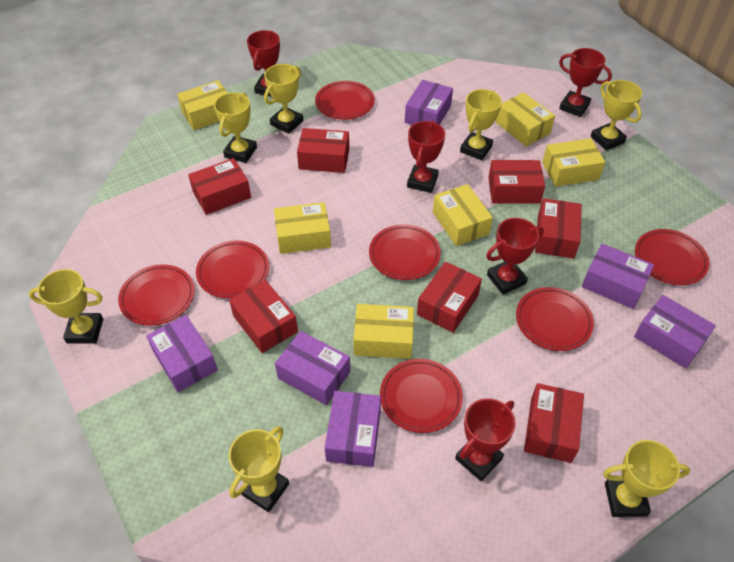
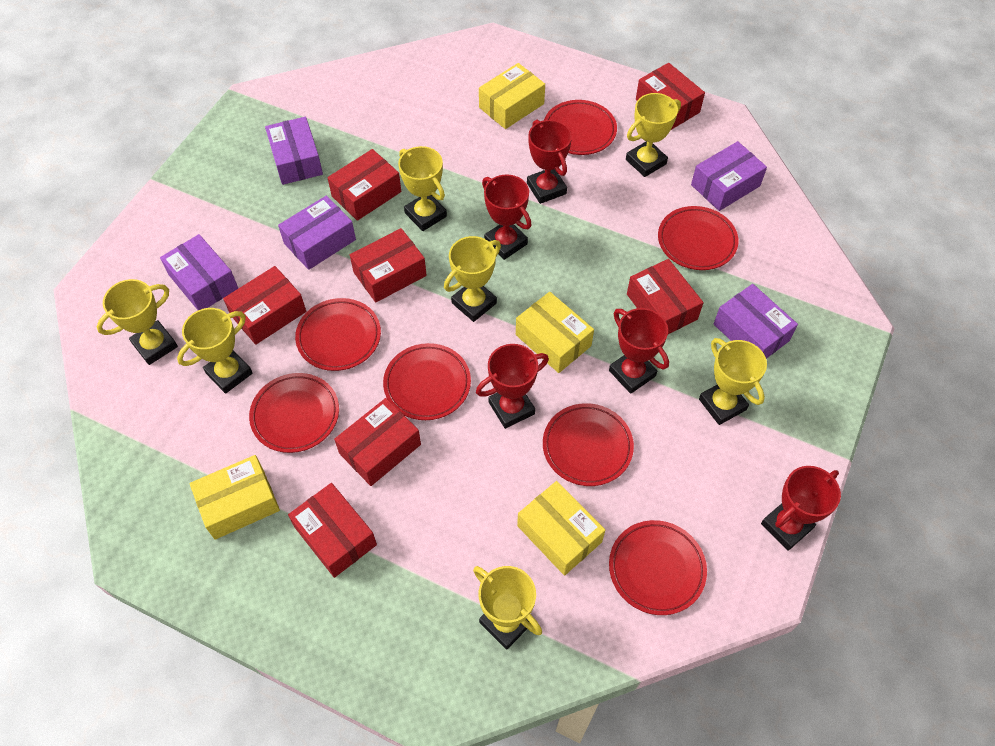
purple box: 6 -> 5
yellow box: 6 -> 4

